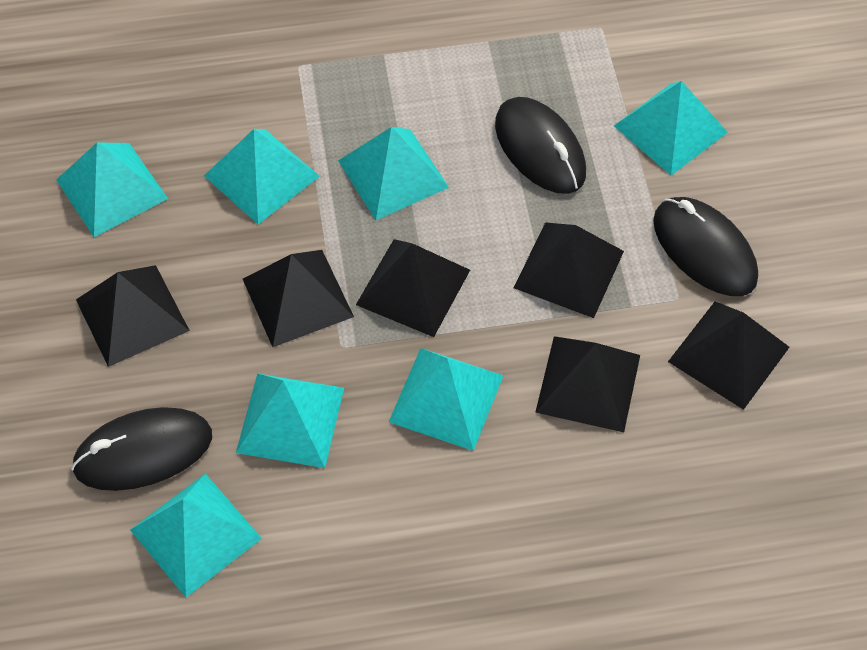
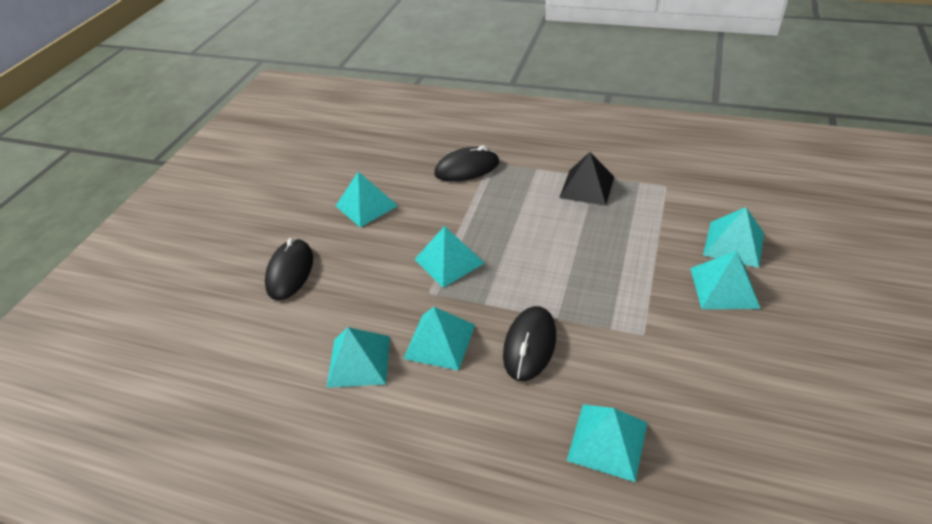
black pyramid: 6 -> 1

